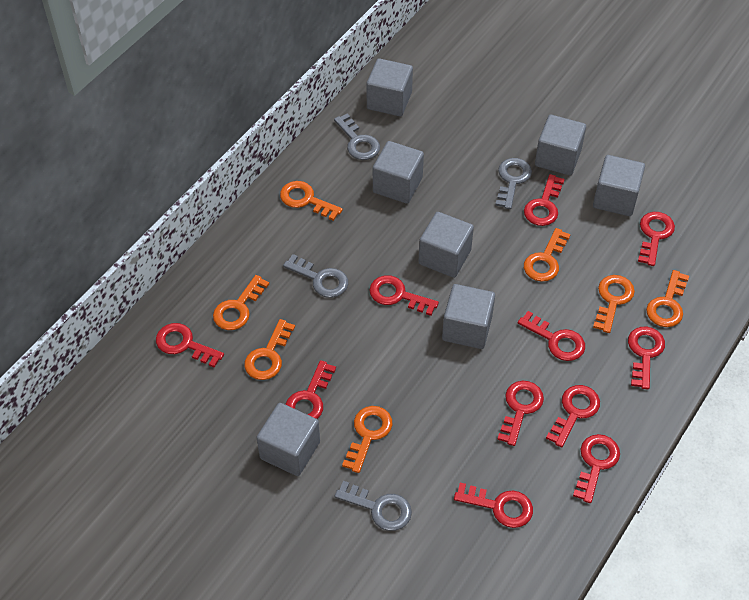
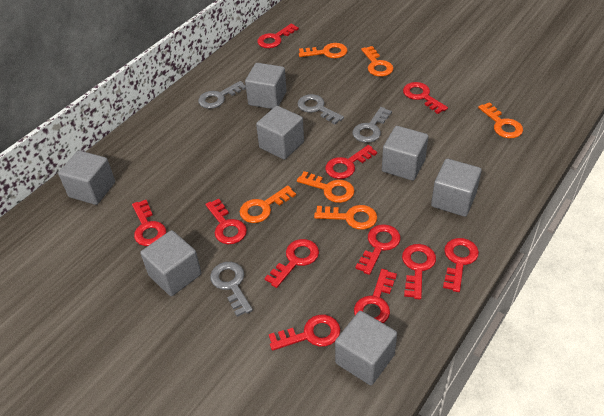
orange key: 7 -> 6

